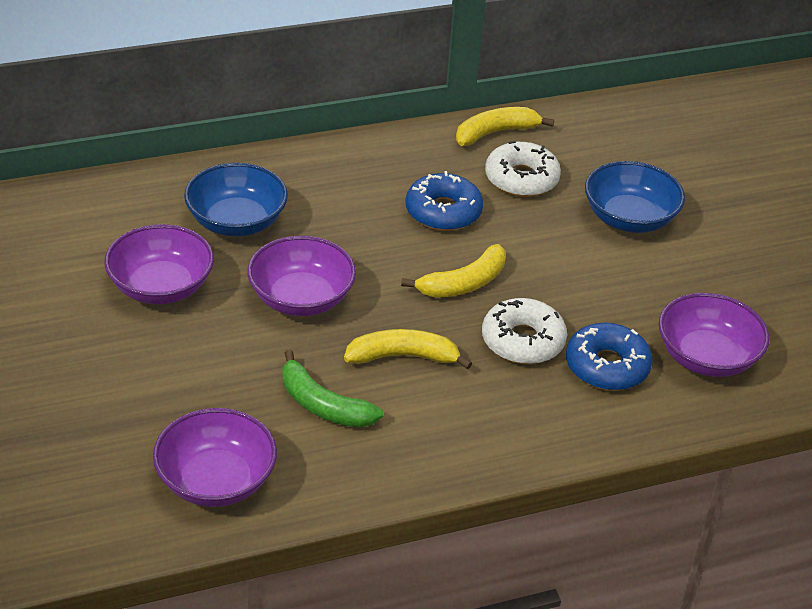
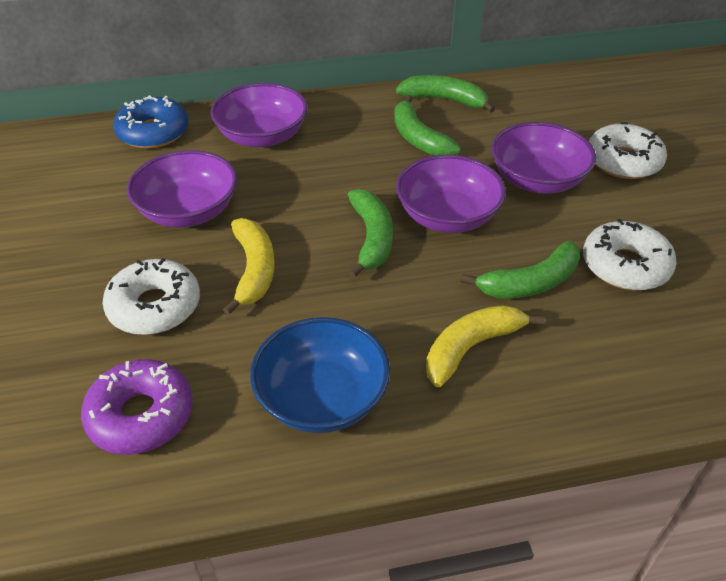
blue bowl: 2 -> 1
blue donut: 2 -> 1
green banana: 1 -> 4
purple donut: 0 -> 1
white donut: 2 -> 3
yellow banana: 3 -> 2

